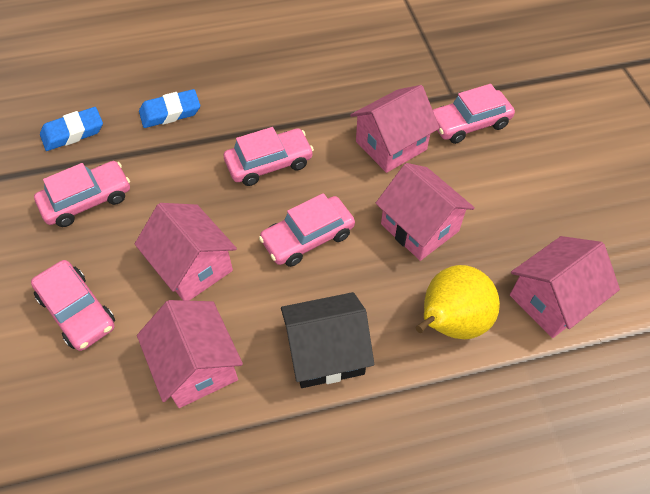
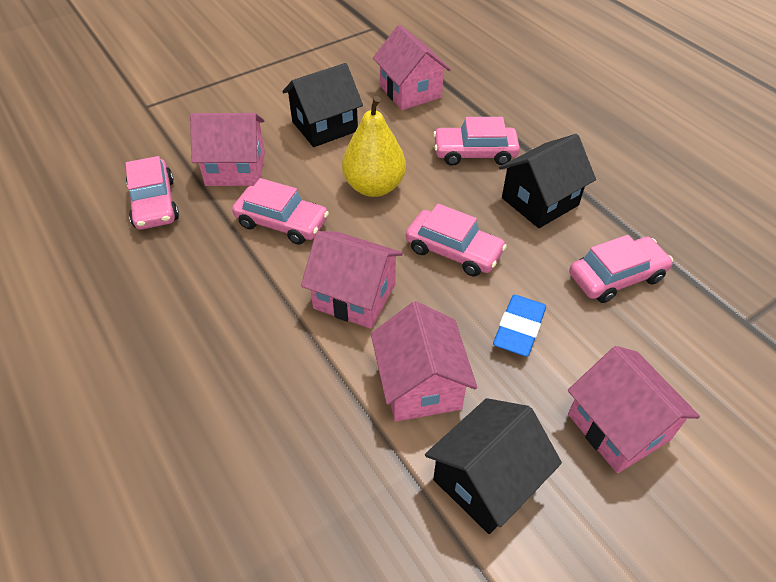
black house: 1 -> 3
blue eraser: 2 -> 1

